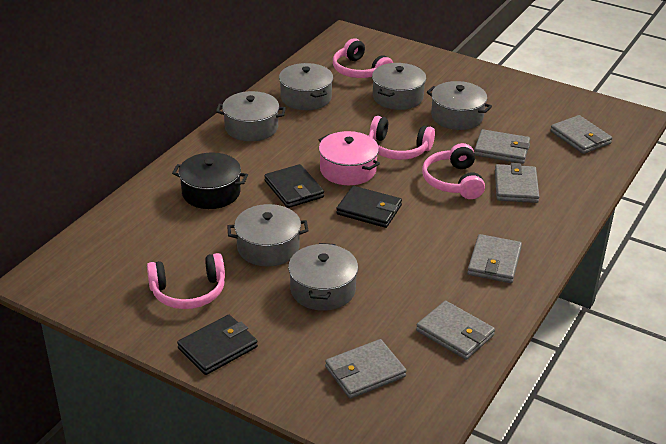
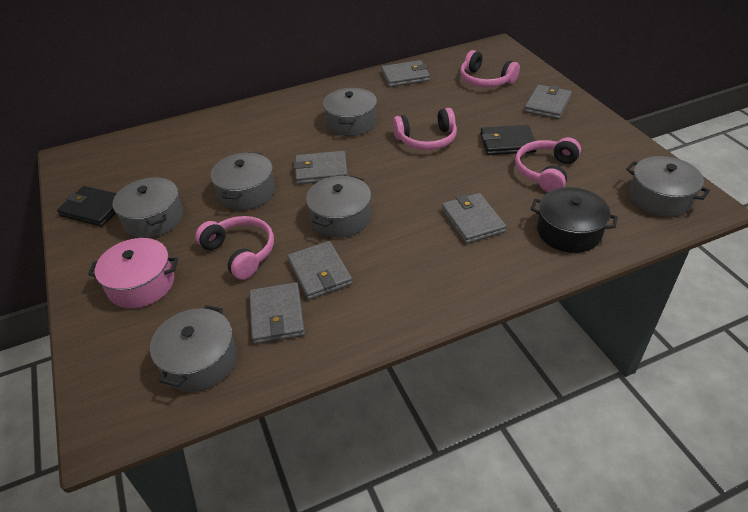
black wallet: 3 -> 2

